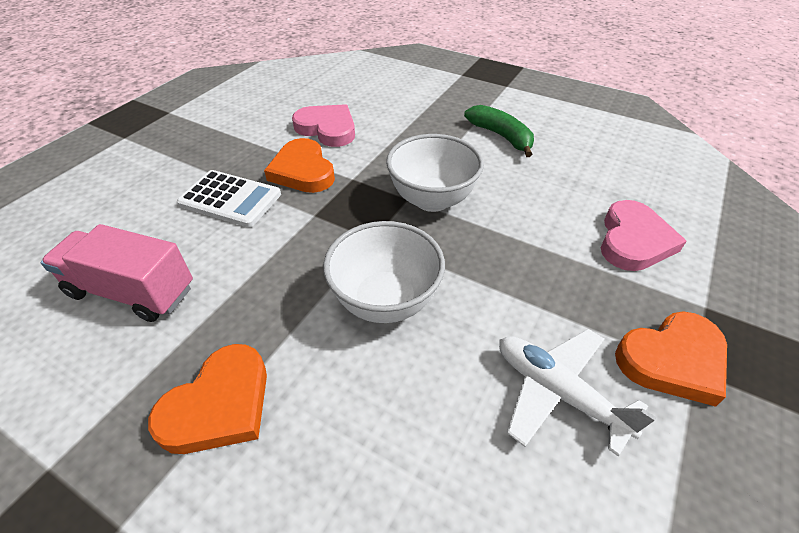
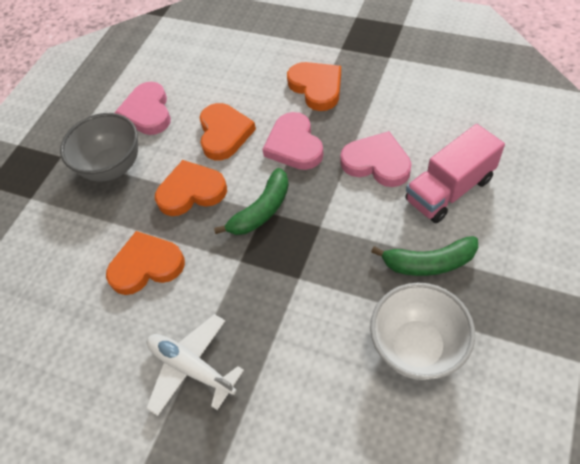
green banana: 1 -> 2
grey bowl: 0 -> 1
orange heart: 3 -> 4
pink heart: 2 -> 3
white bowl: 2 -> 1
white calculator: 1 -> 0

